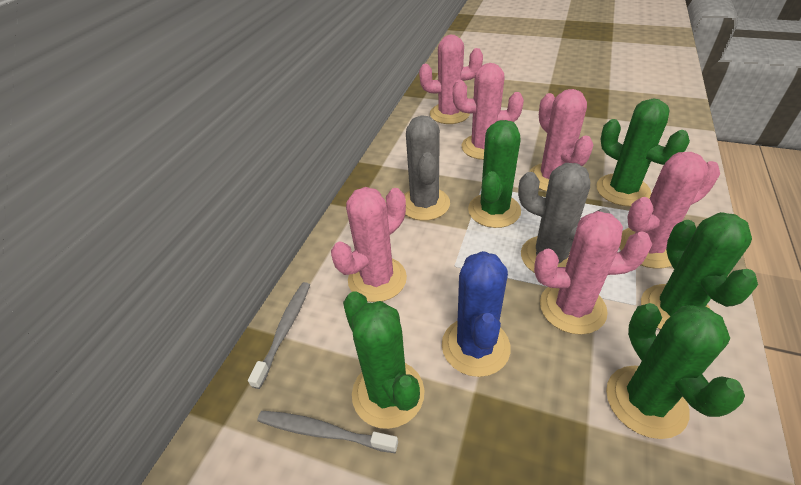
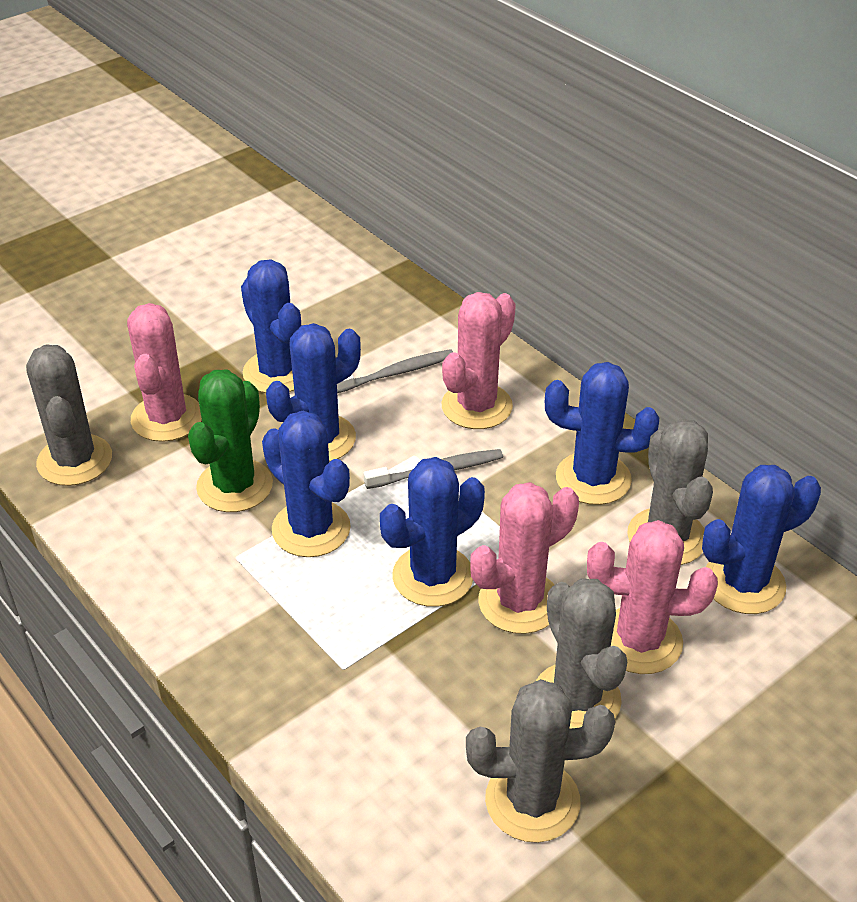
blue cactus: 1 -> 6
green cactus: 5 -> 1
grey cactus: 2 -> 4
pink cactus: 6 -> 4

